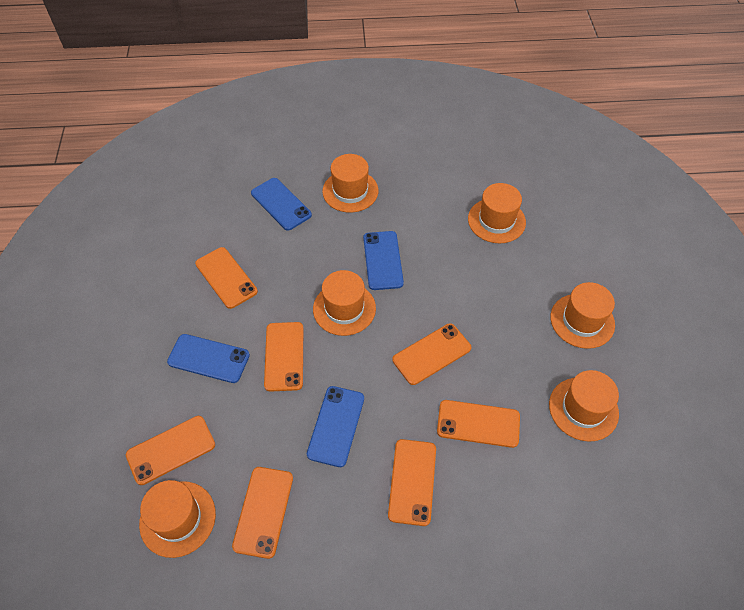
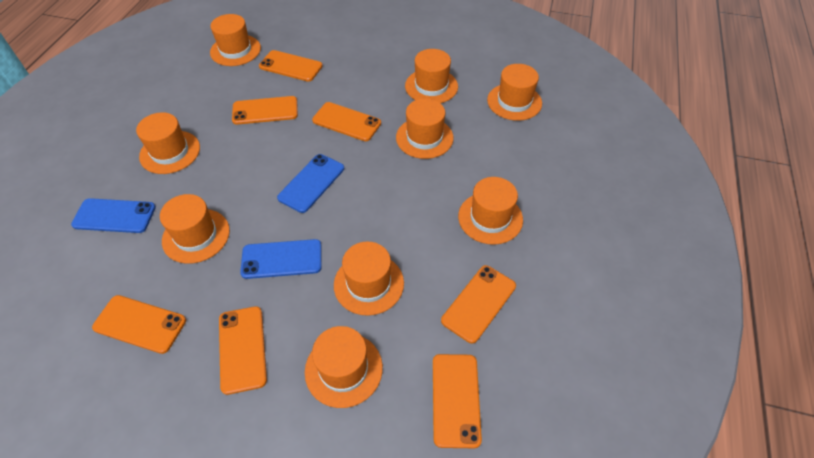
blue phone: 4 -> 3
orange hat: 6 -> 9

